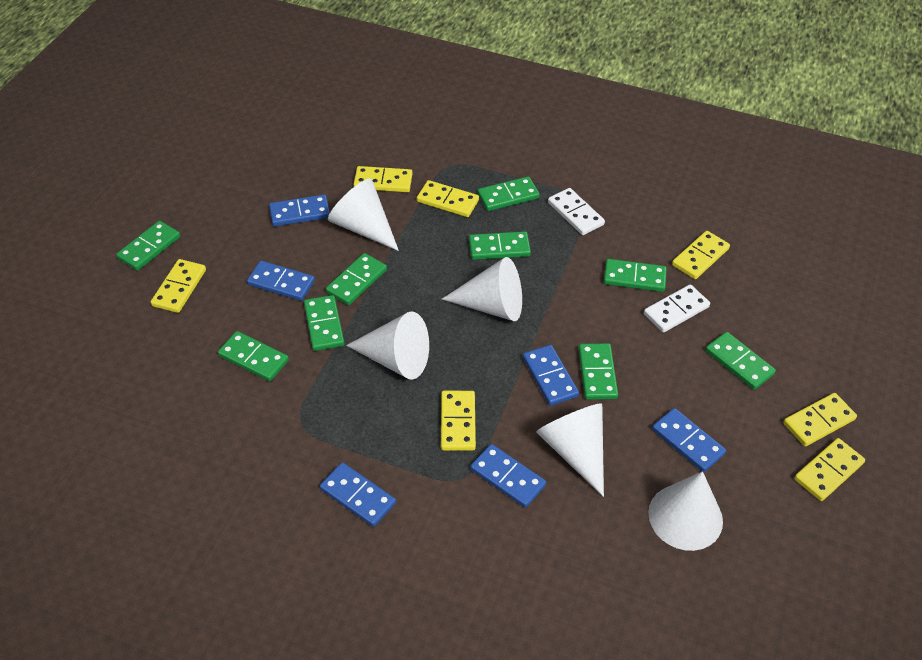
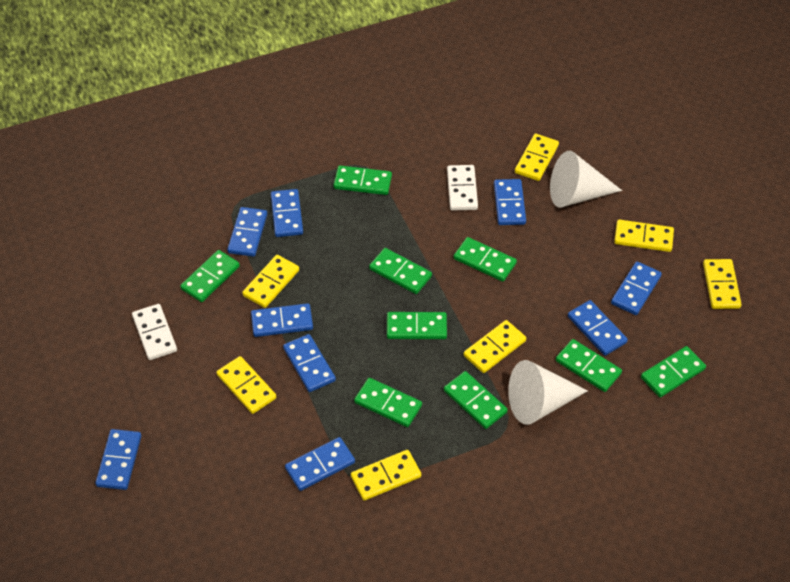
blue domino: 6 -> 9
white cone: 5 -> 2

